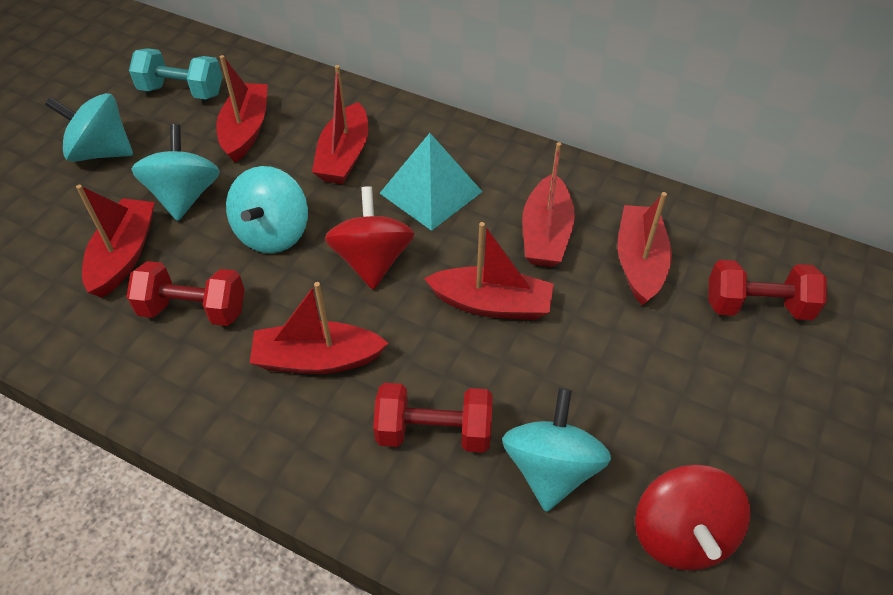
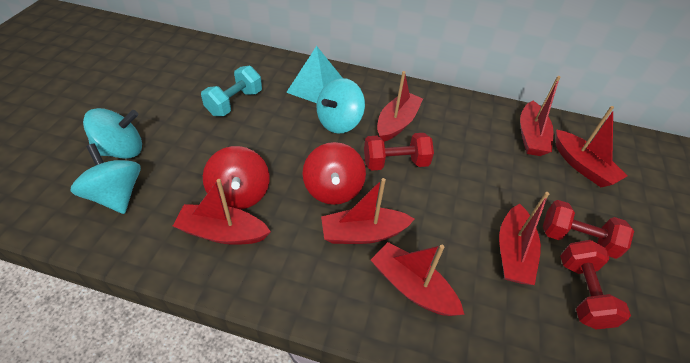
turquoise spinning top: 4 -> 3

